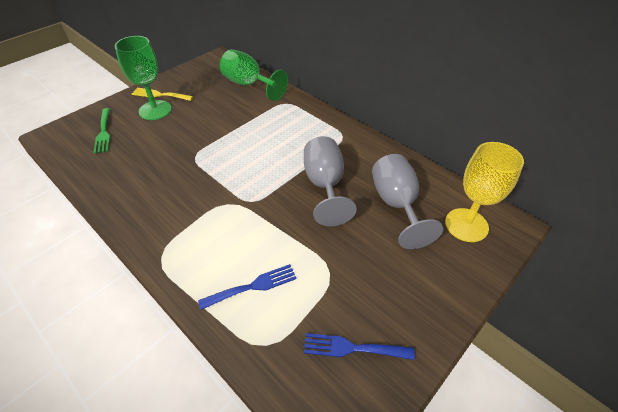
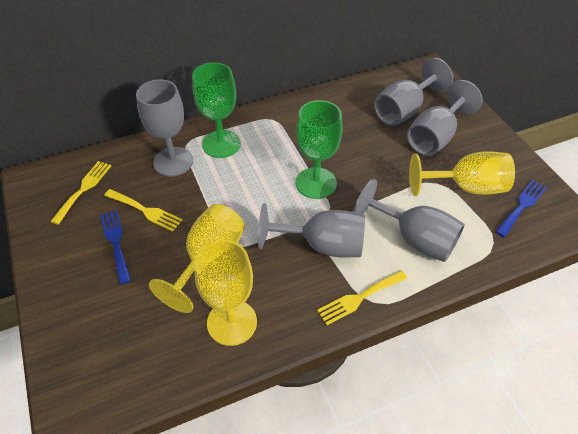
green fork: 1 -> 0
grey goblet: 2 -> 5
yellow fork: 1 -> 3
yellow goblet: 1 -> 3

